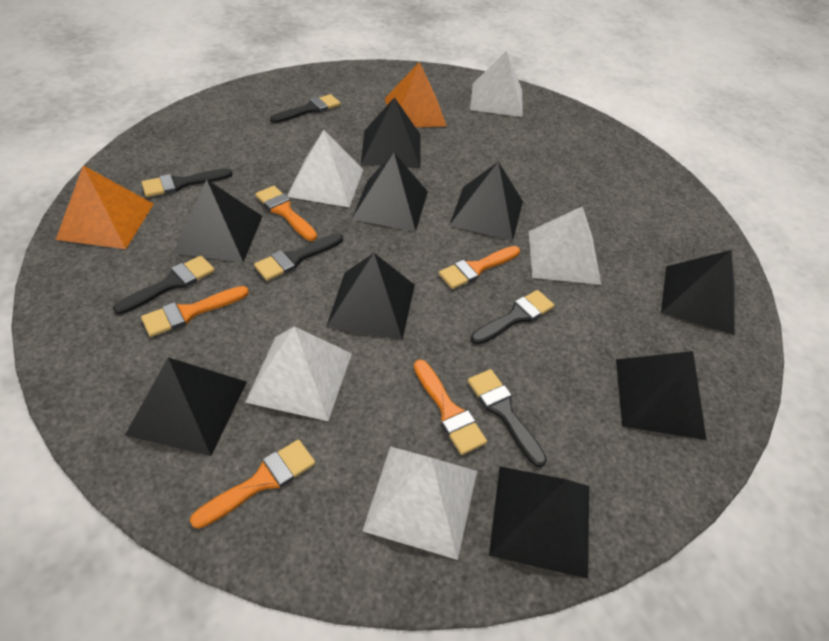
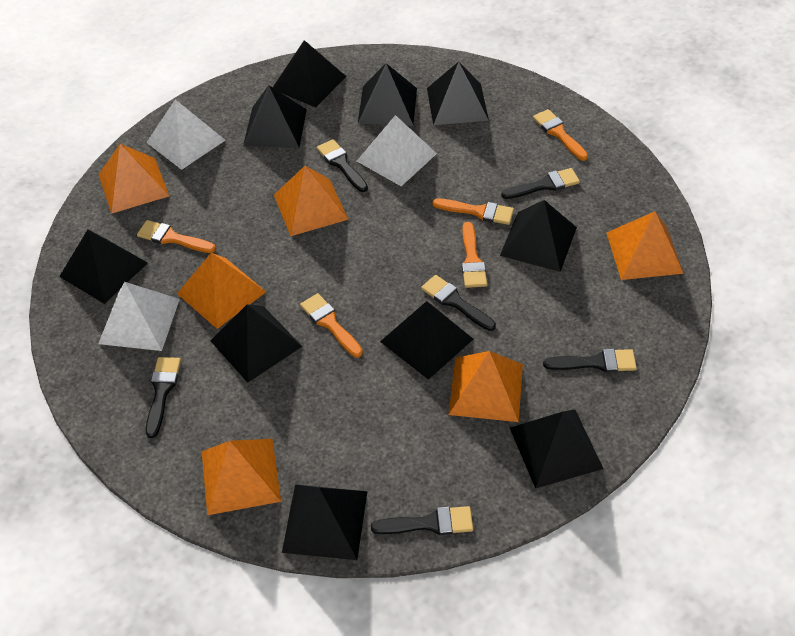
black pyramid: 9 -> 10
orange pyramid: 2 -> 6
white pyramid: 5 -> 3

